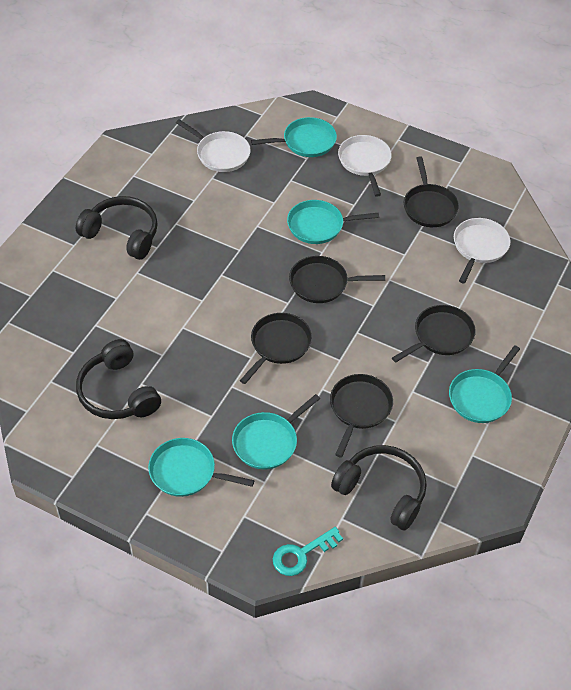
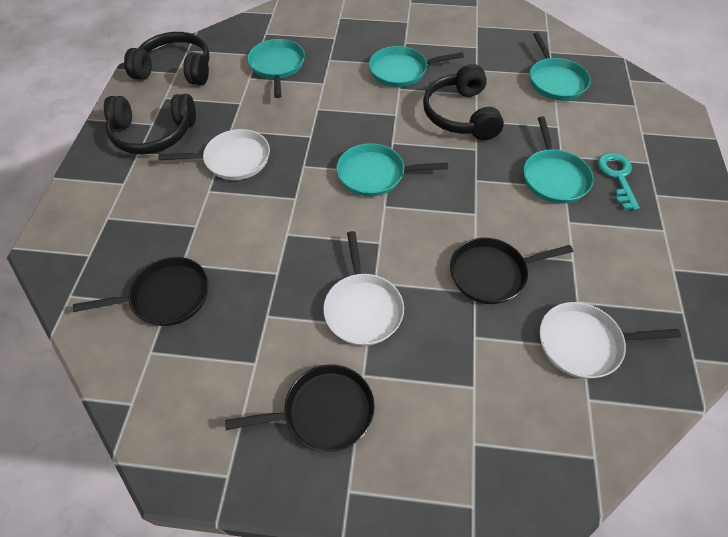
black pan: 5 -> 3

